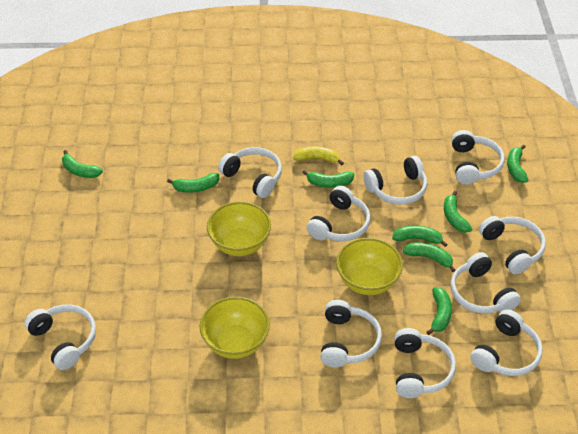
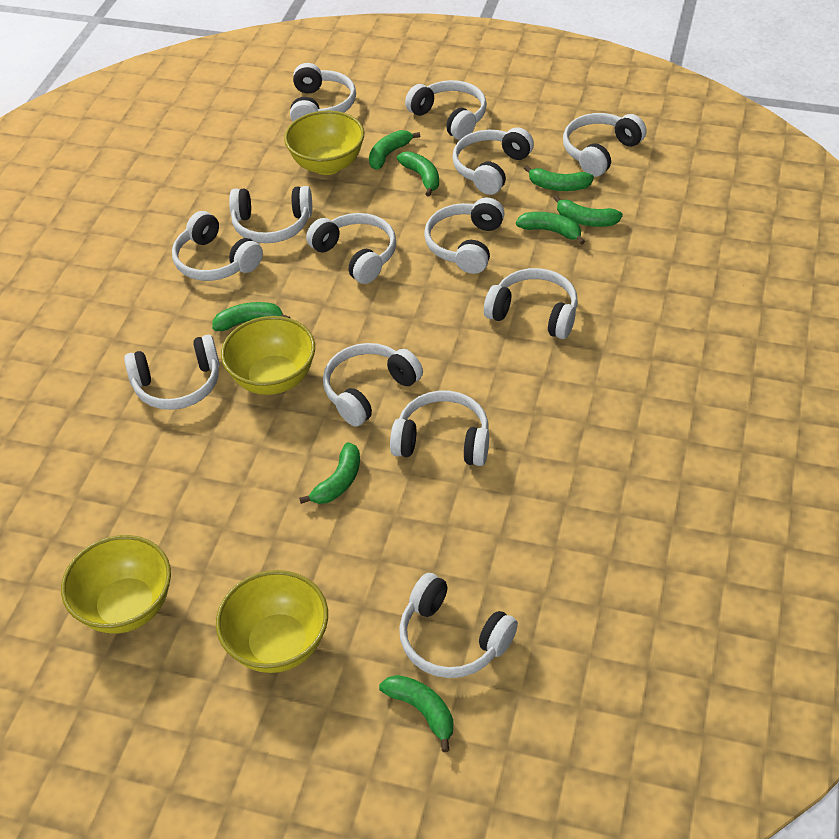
white headphones: 10 -> 13
yellow banana: 1 -> 0
yellow bowl: 3 -> 4

